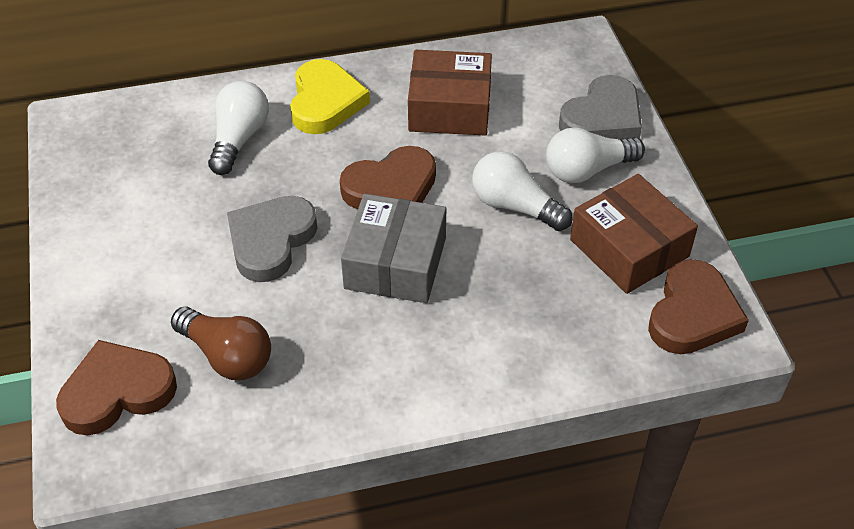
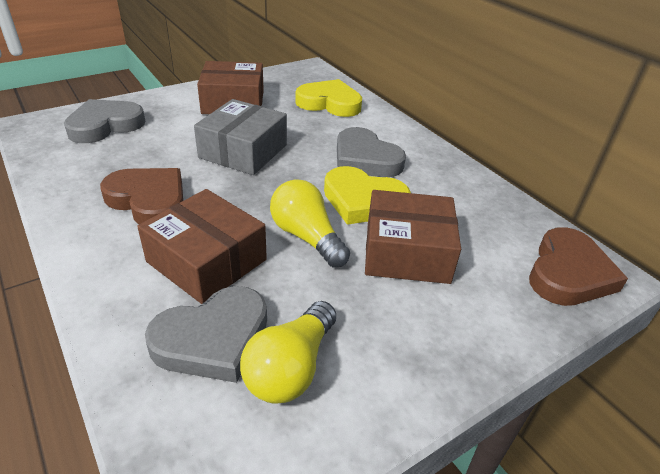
brown box: 2 -> 3
brown heart: 3 -> 2
brown light bulb: 1 -> 0
grey heart: 2 -> 3
white light bulb: 3 -> 0
yellow heart: 1 -> 2
yellow light bulb: 0 -> 2

